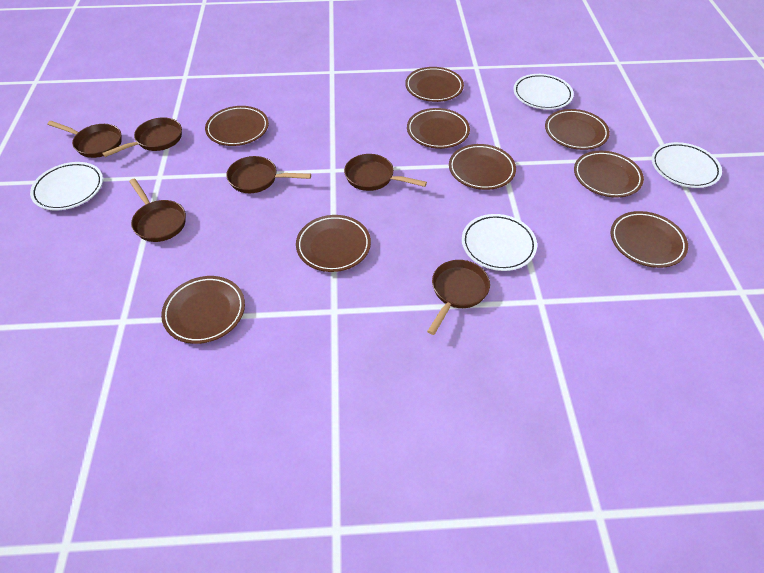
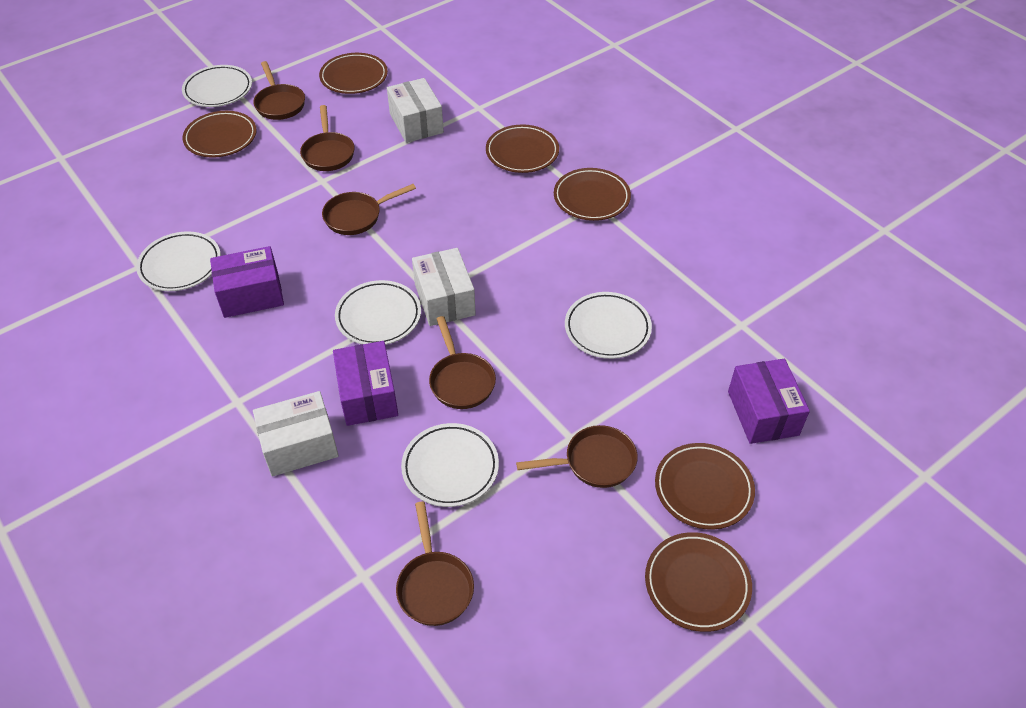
brown plate: 9 -> 6
purple box: 0 -> 3
white box: 0 -> 3
white plate: 4 -> 5

